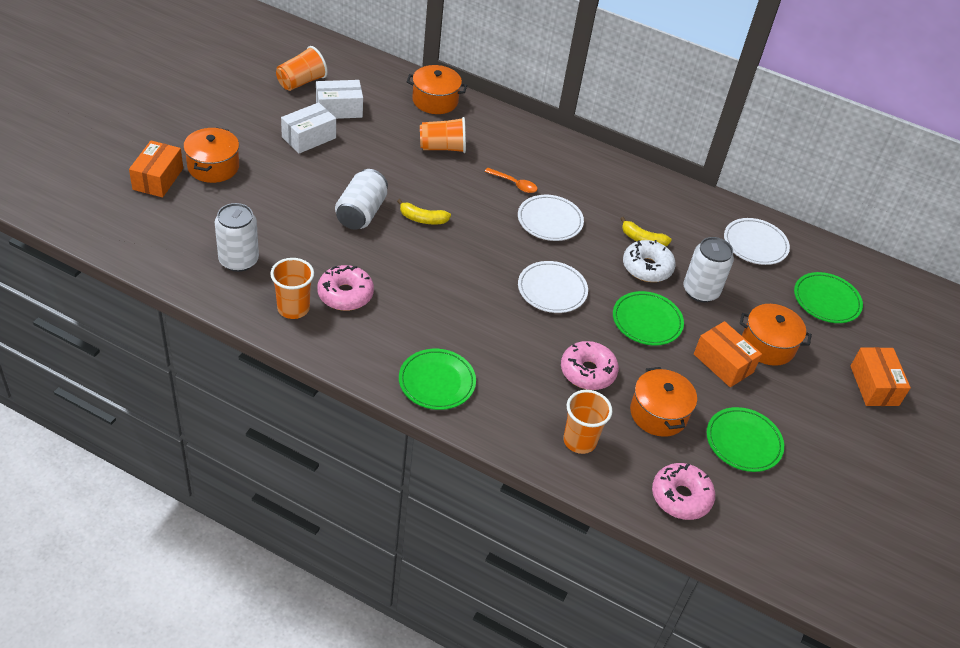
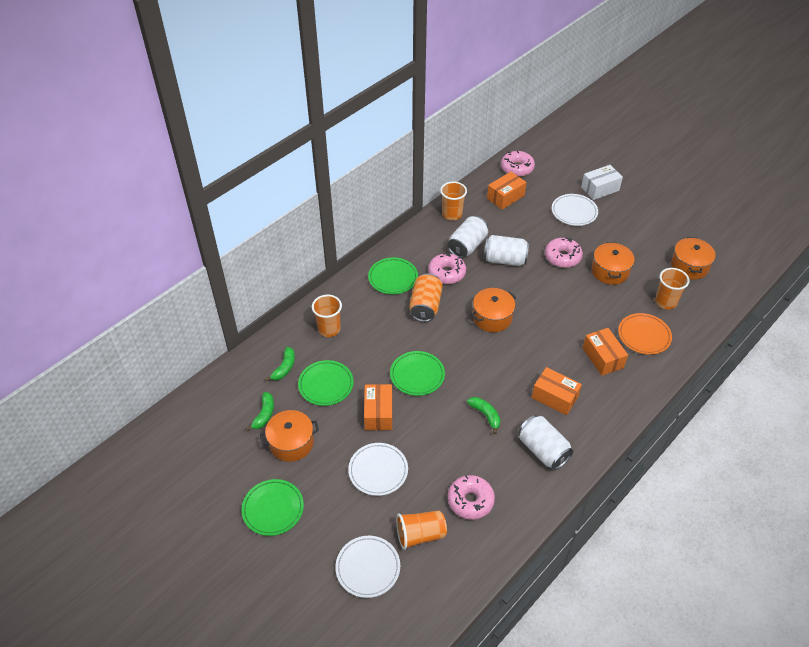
green banana: 0 -> 3
orange box: 3 -> 4
orange can: 0 -> 1
orange plate: 0 -> 1
orange spoon: 1 -> 0
pink donut: 3 -> 4
white box: 2 -> 1
white donut: 1 -> 0
yellow banana: 2 -> 0

